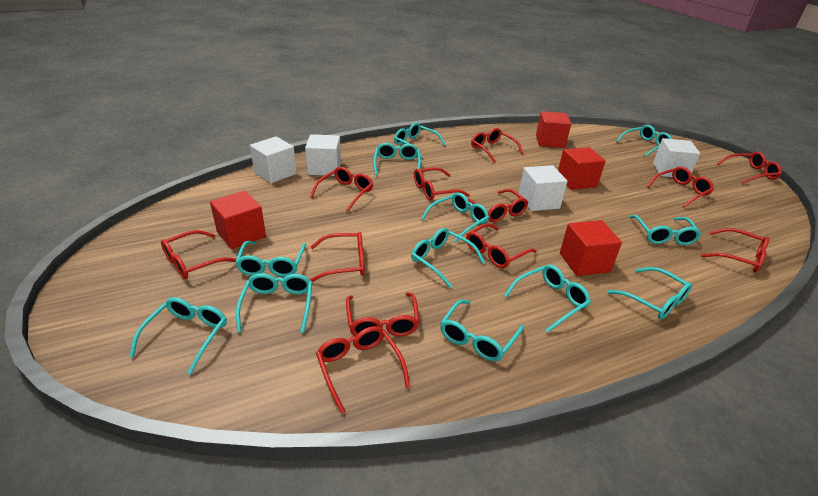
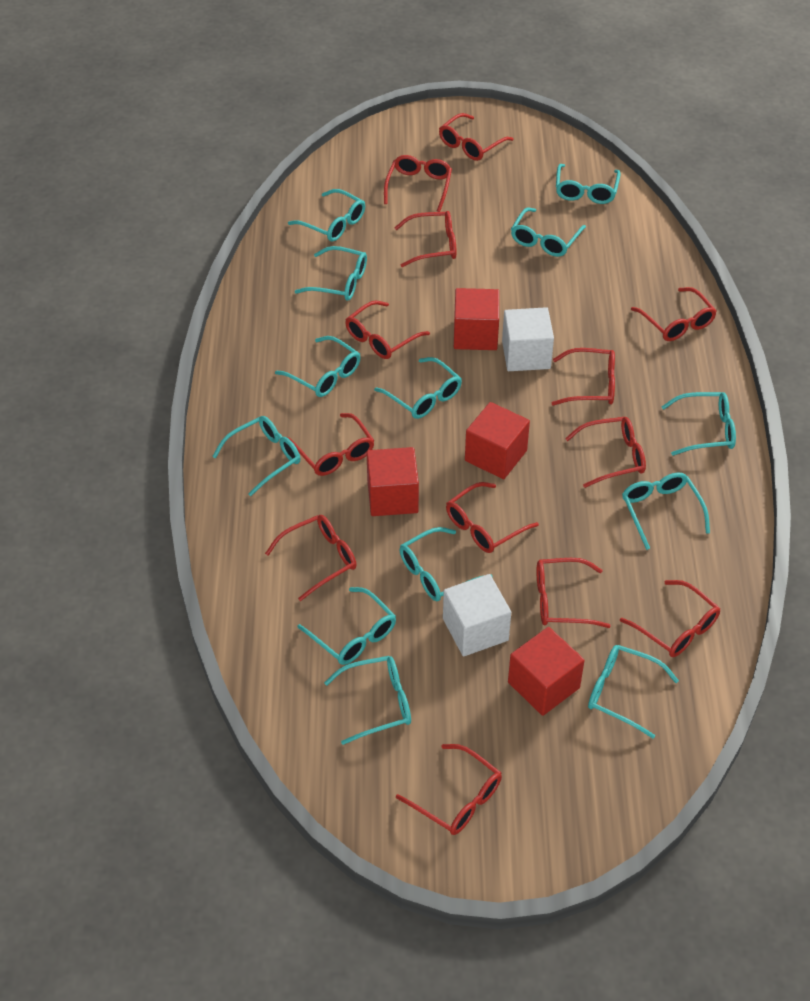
red glasses: 12 -> 13
turquoise glasses: 12 -> 13
white cube: 4 -> 2

